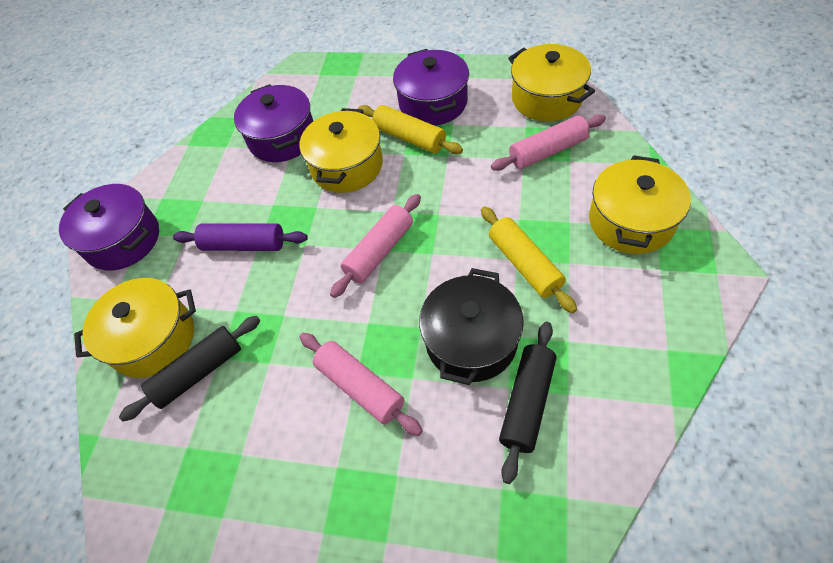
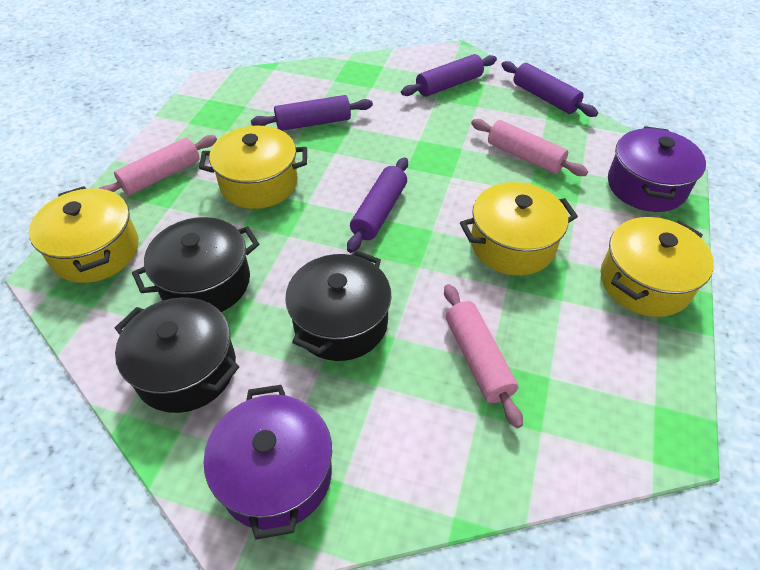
black pot: 1 -> 3
black rolling pin: 2 -> 0
purple pot: 3 -> 2
purple rolling pin: 1 -> 4
yellow rolling pin: 2 -> 0

